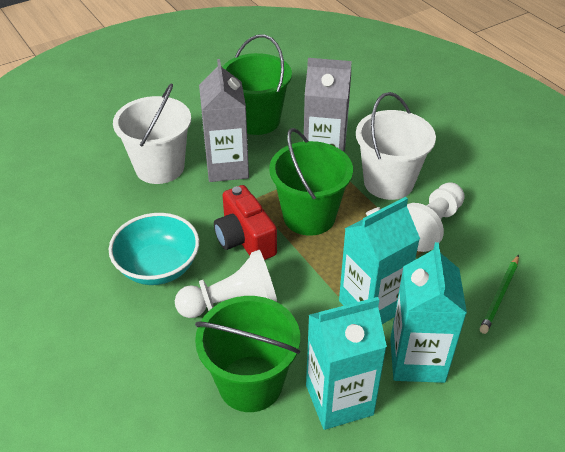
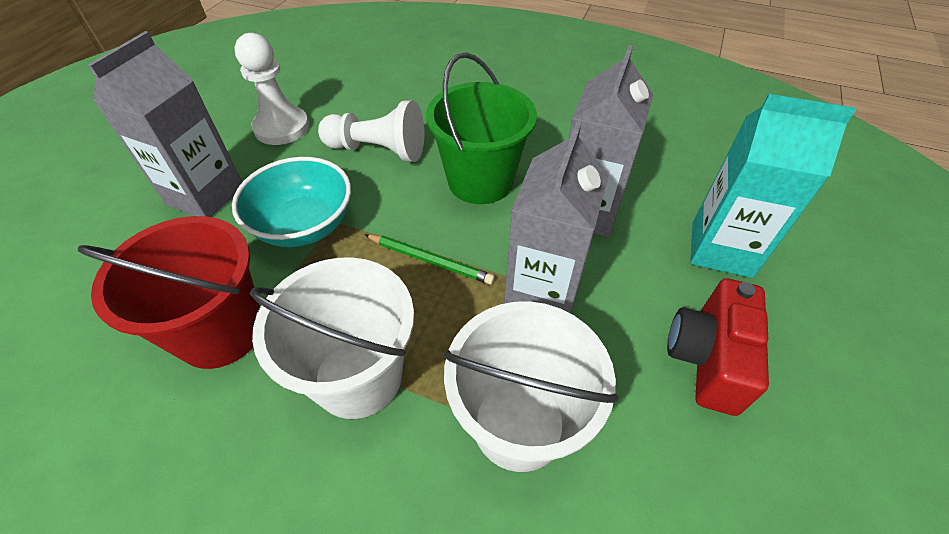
green bucket: 3 -> 1
grey carton: 2 -> 3
red bucket: 0 -> 1
turquoise carton: 3 -> 1

